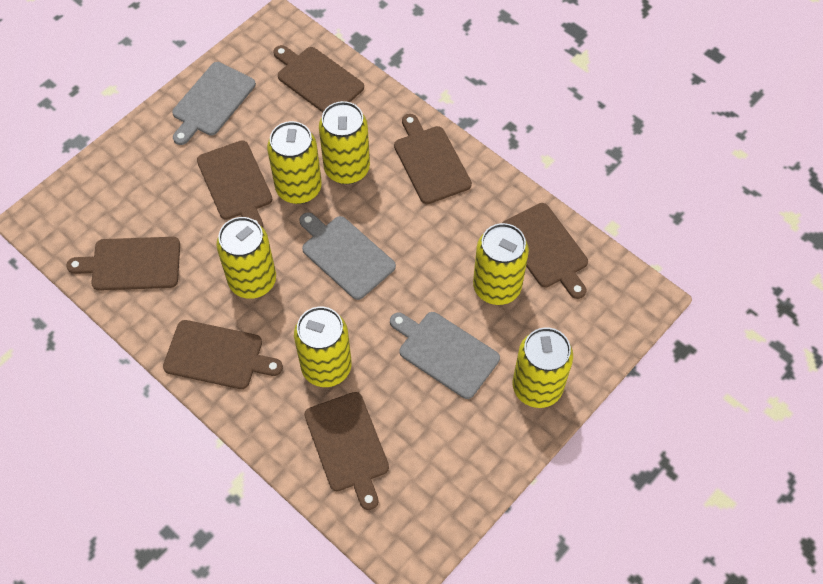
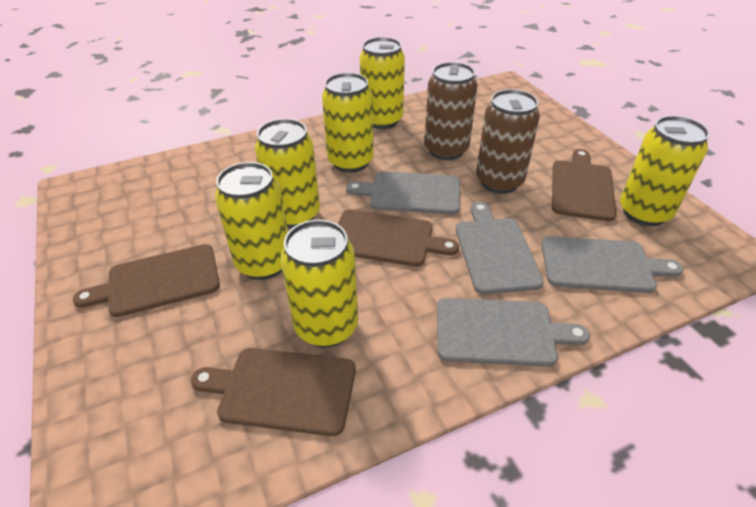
brown can: 0 -> 2
brown cutting board: 7 -> 4
grey cutting board: 3 -> 4

